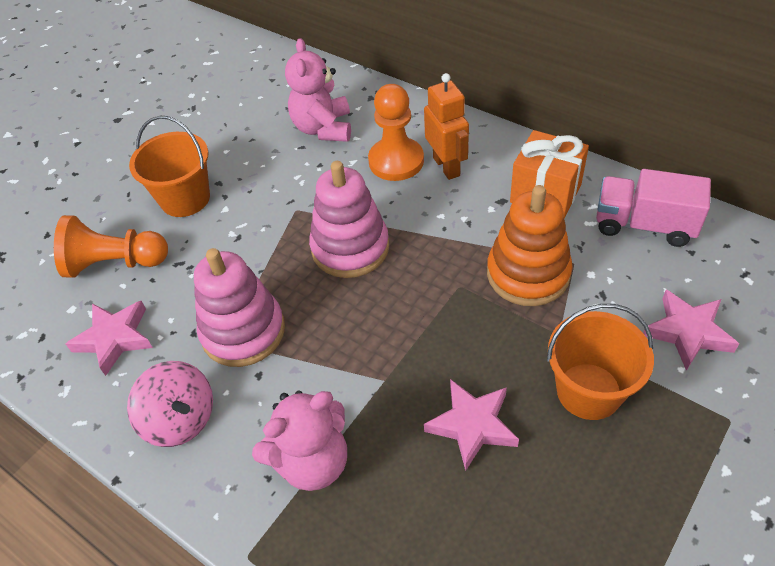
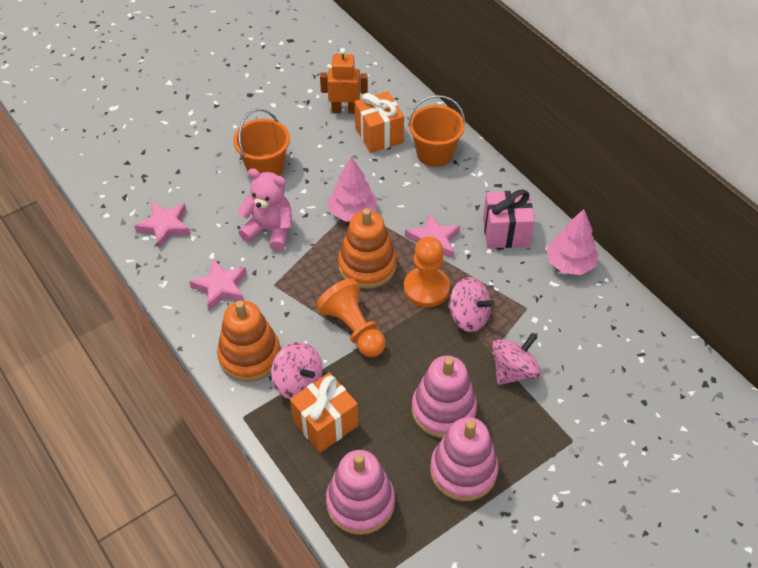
orange gift: 1 -> 2
orange stacking toy: 1 -> 2
pink gift: 0 -> 1
pink spinning top: 1 -> 3
pink stacking toy: 2 -> 3
pink teddy bear: 2 -> 1
pink tree: 0 -> 2
pink truck: 1 -> 0

